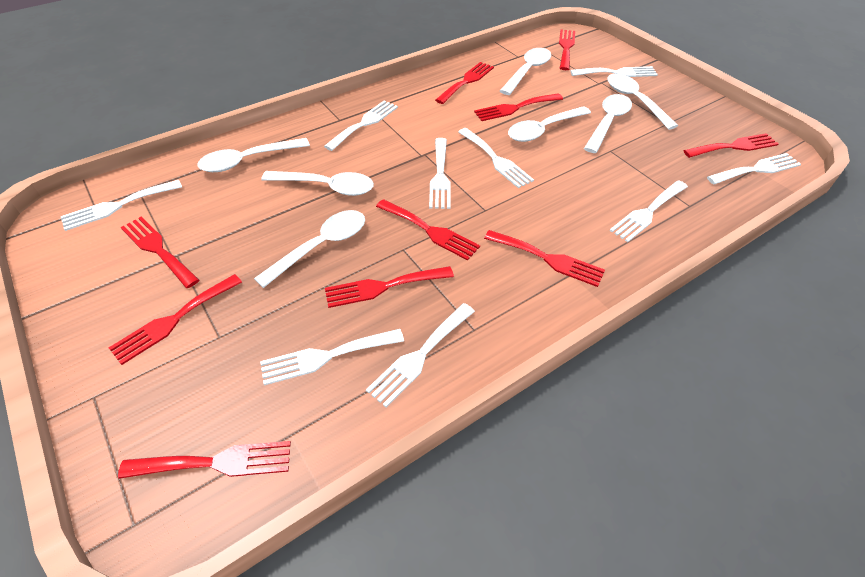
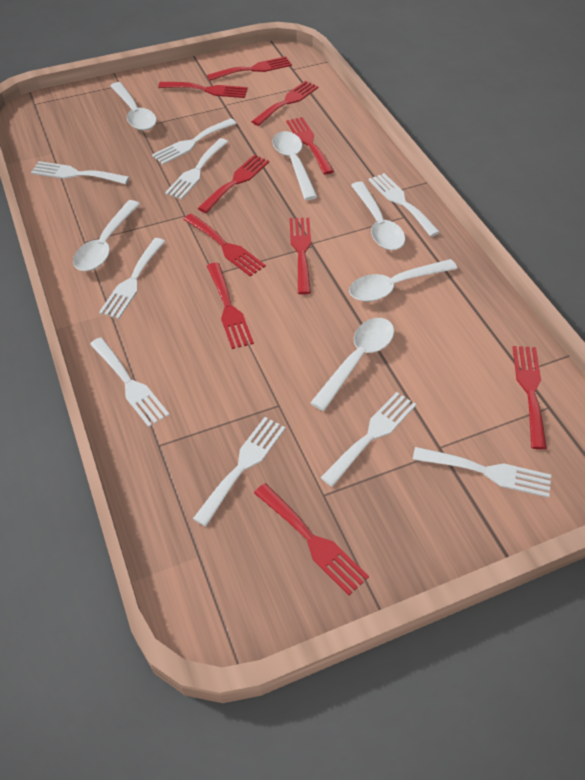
white spoon: 7 -> 6

